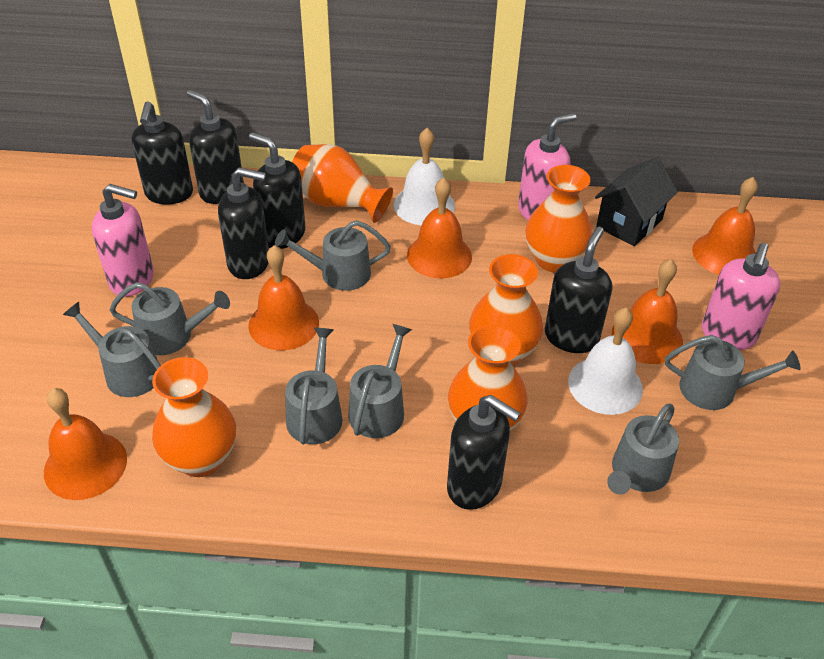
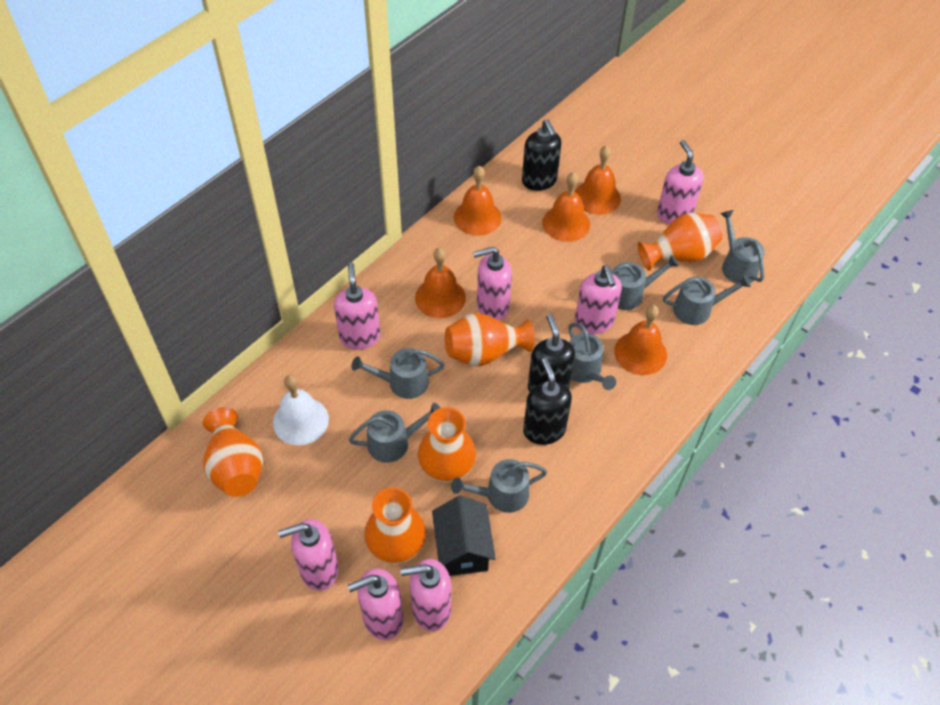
black soap dispenser: 6 -> 3
pink soap dispenser: 3 -> 7
white bell: 2 -> 1

